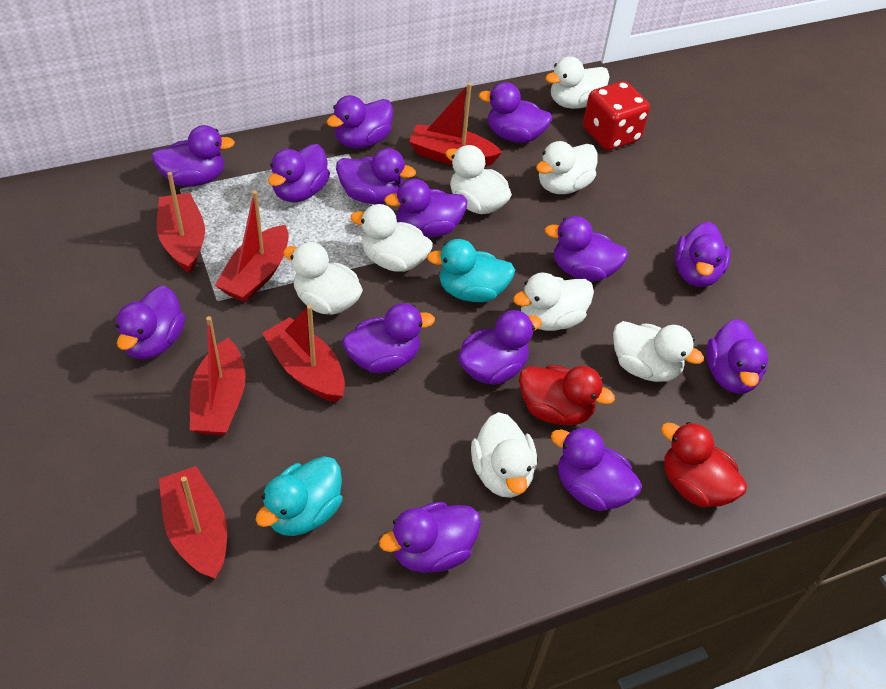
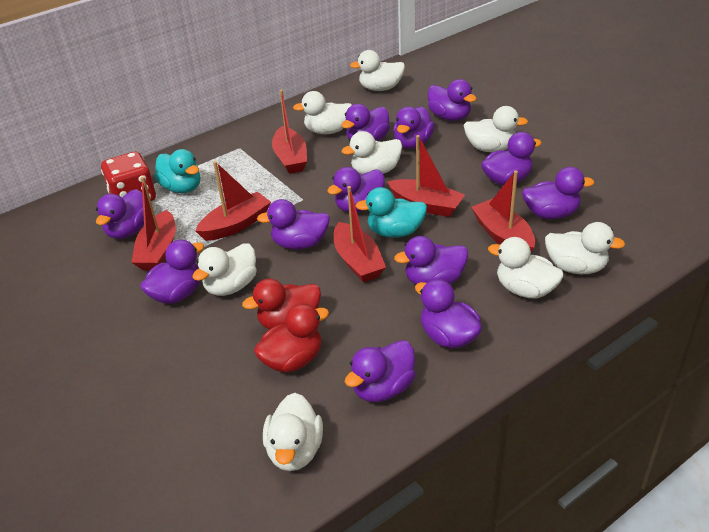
purple duck: 14 -> 12

